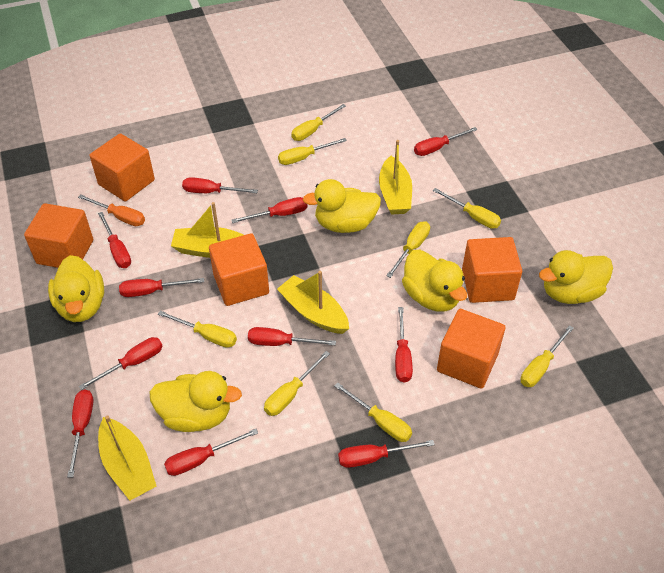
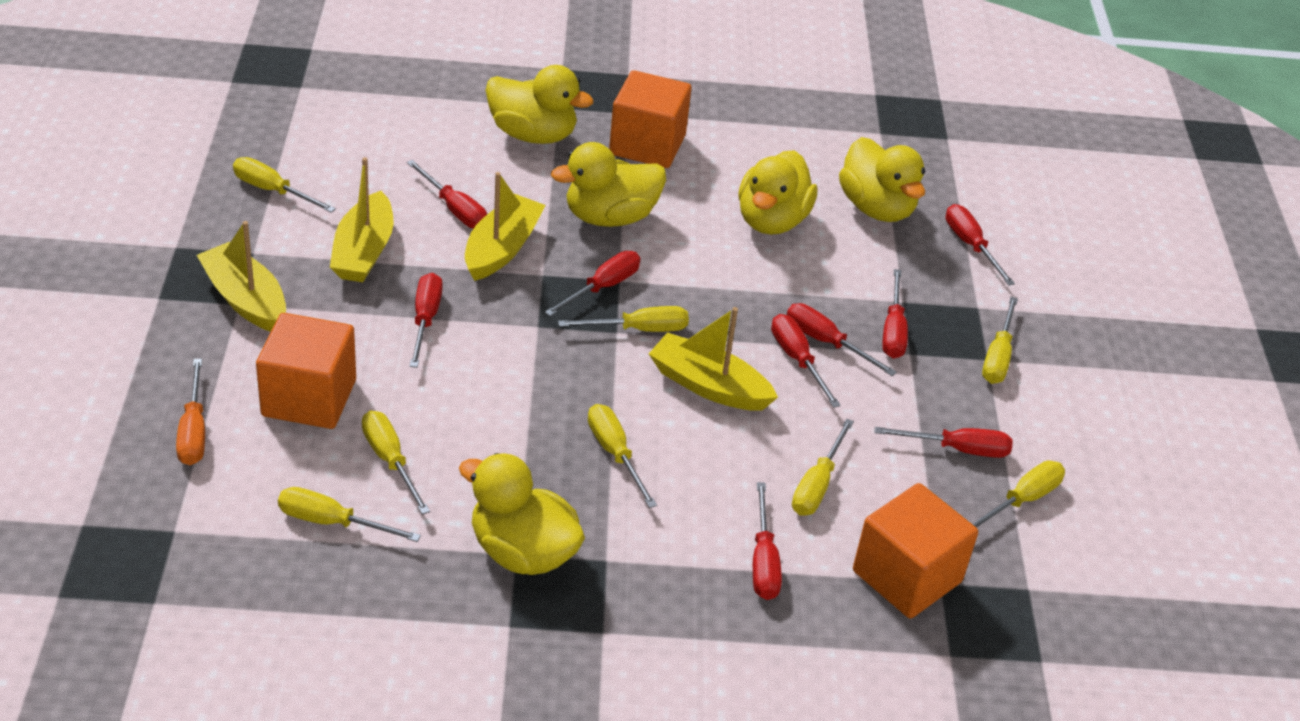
orange cube: 5 -> 3
red screwdriver: 11 -> 9

